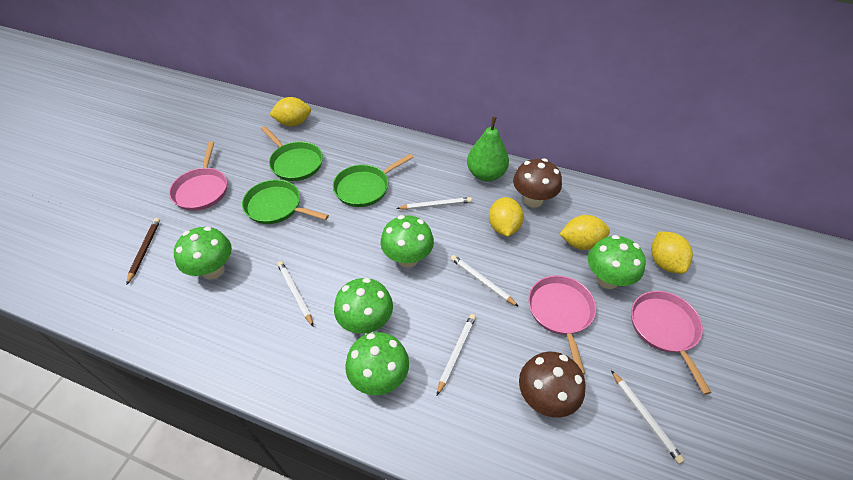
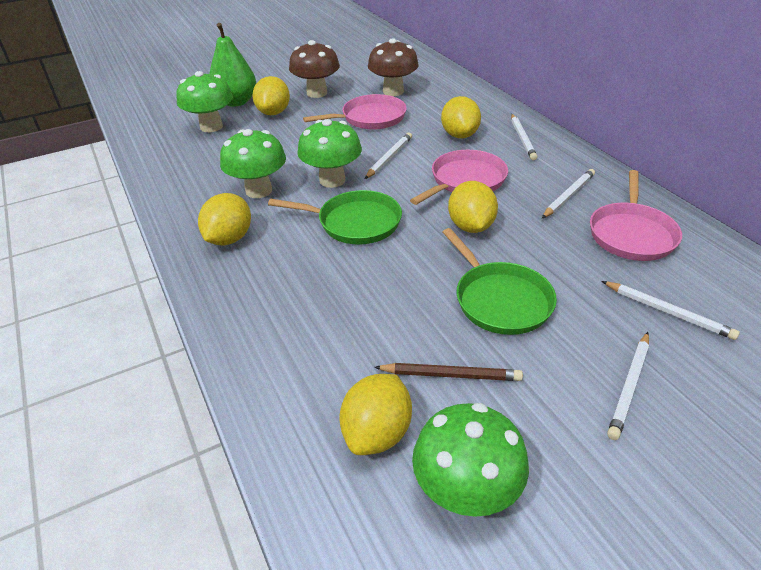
green mushroom: 5 -> 4
green pan: 3 -> 2
yellow lemon: 4 -> 5

